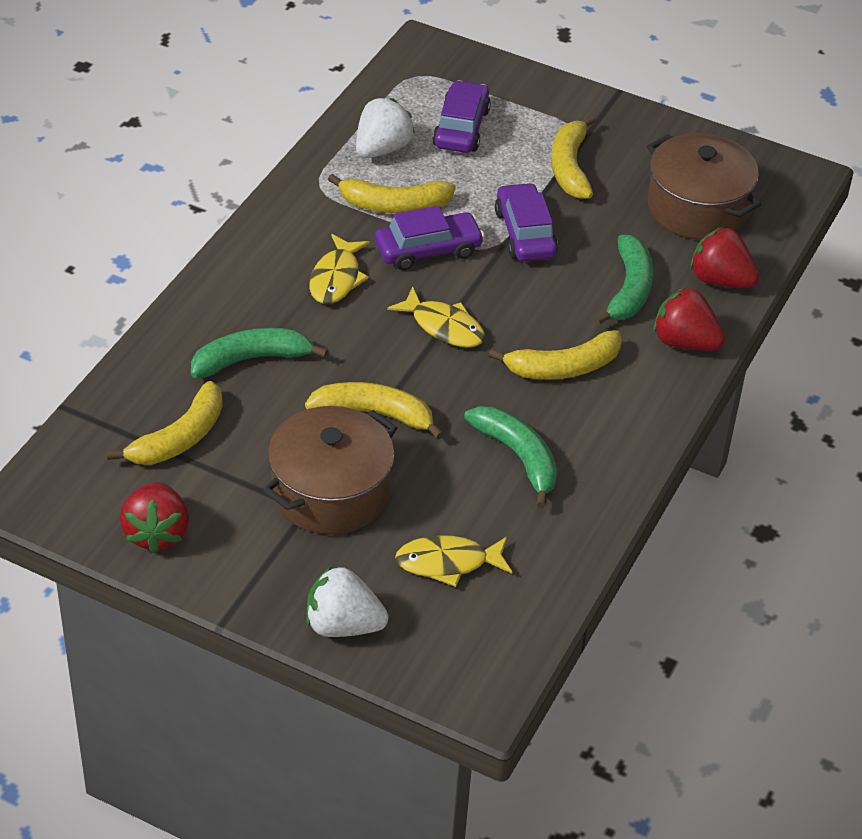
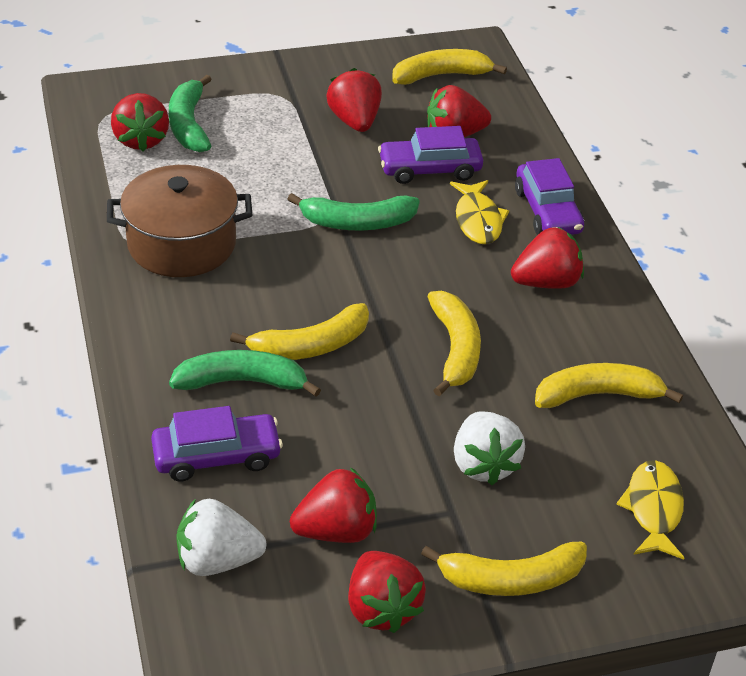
brown pot: 2 -> 1
red strawberry: 3 -> 6
yellow fish: 3 -> 2

